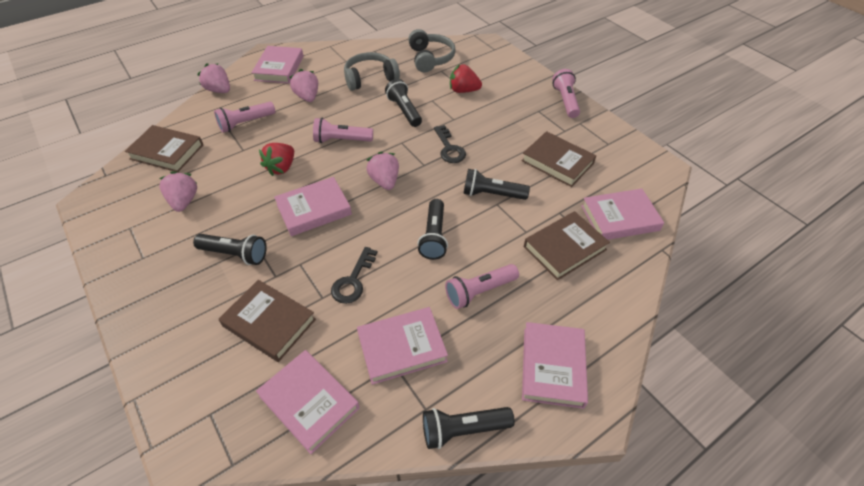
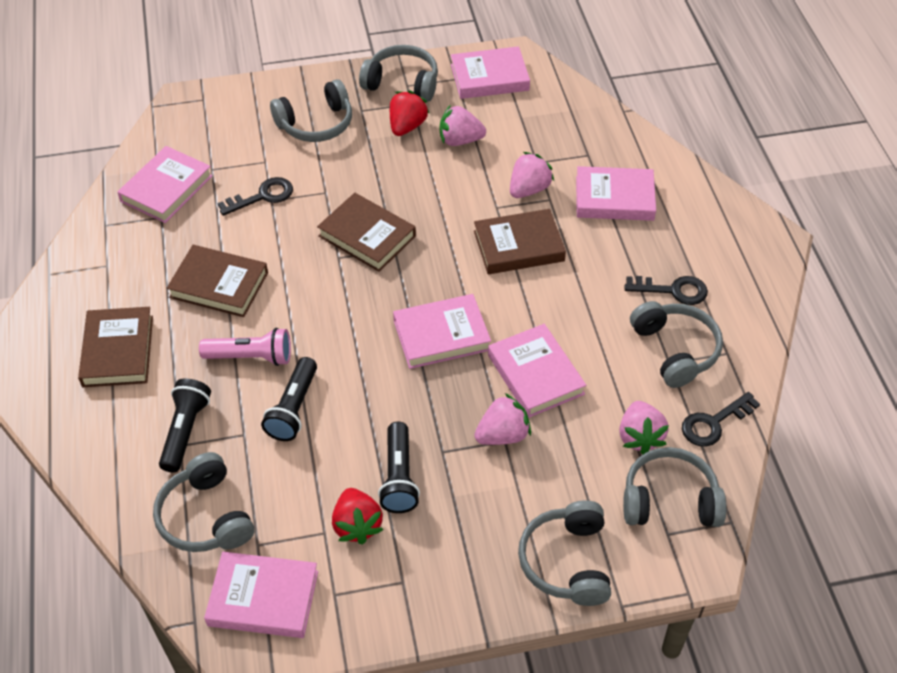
black flashlight: 5 -> 3
black key: 2 -> 3
grey headphones: 2 -> 6
pink flashlight: 4 -> 1

